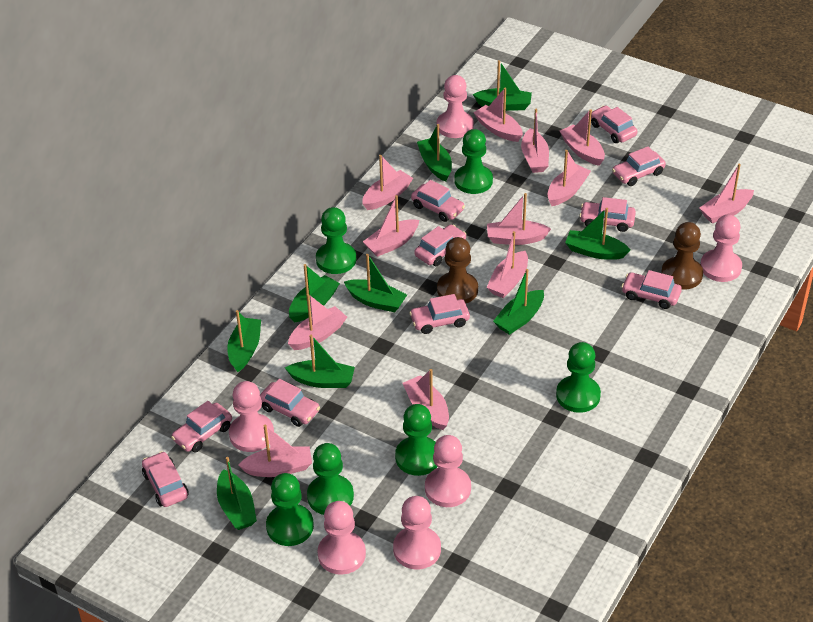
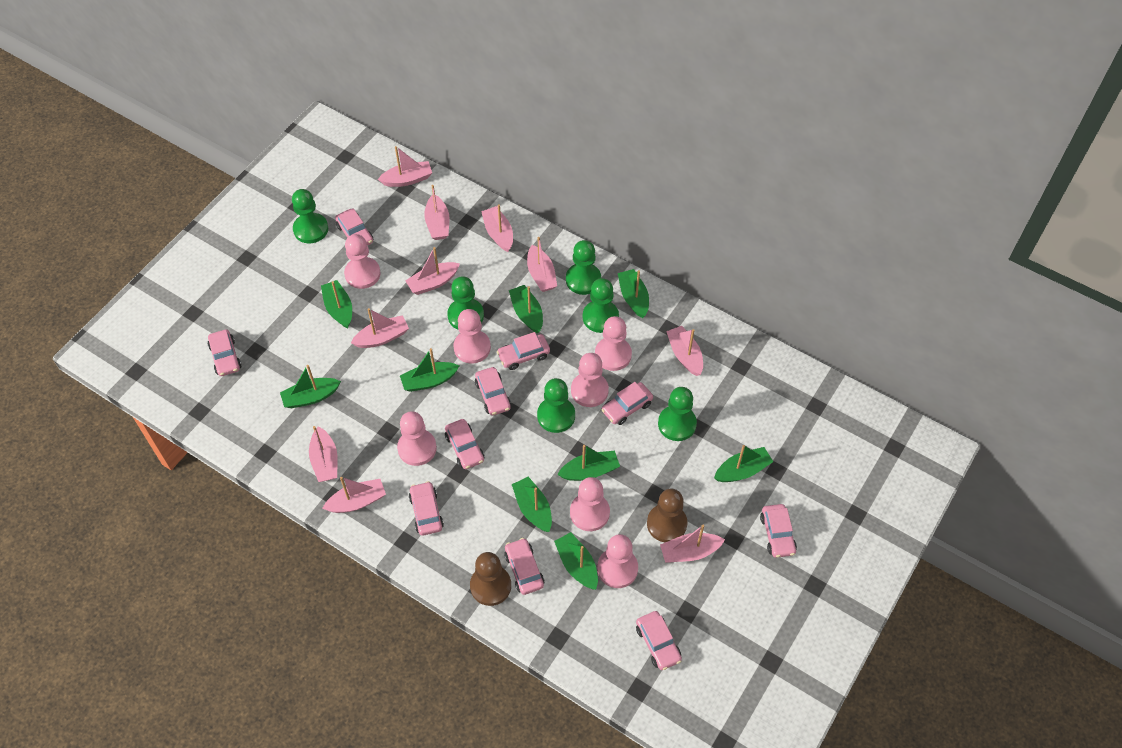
pink boat: 12 -> 10
pink pawn: 6 -> 7

